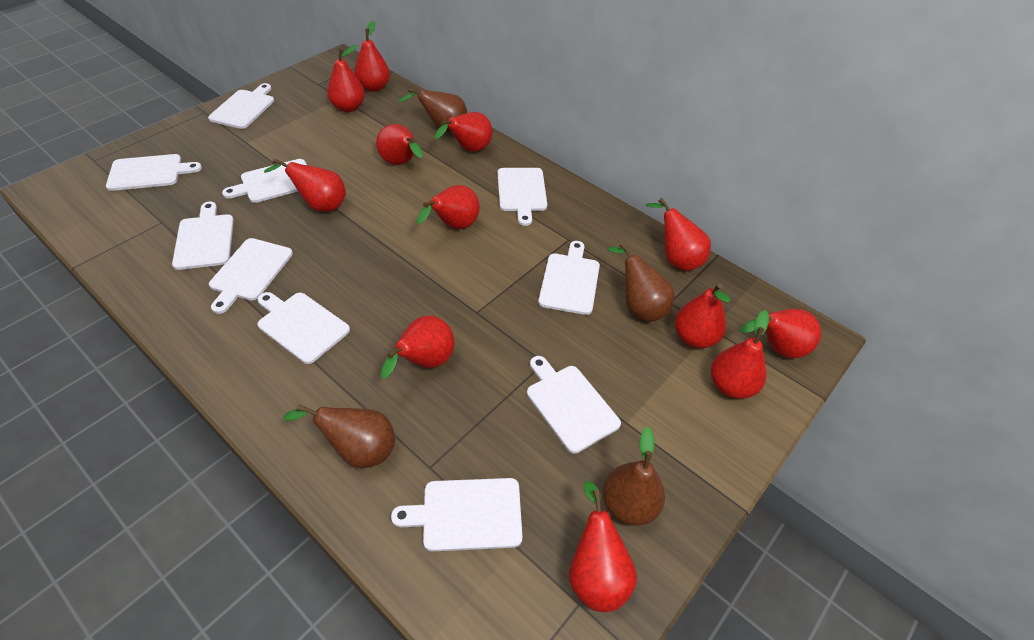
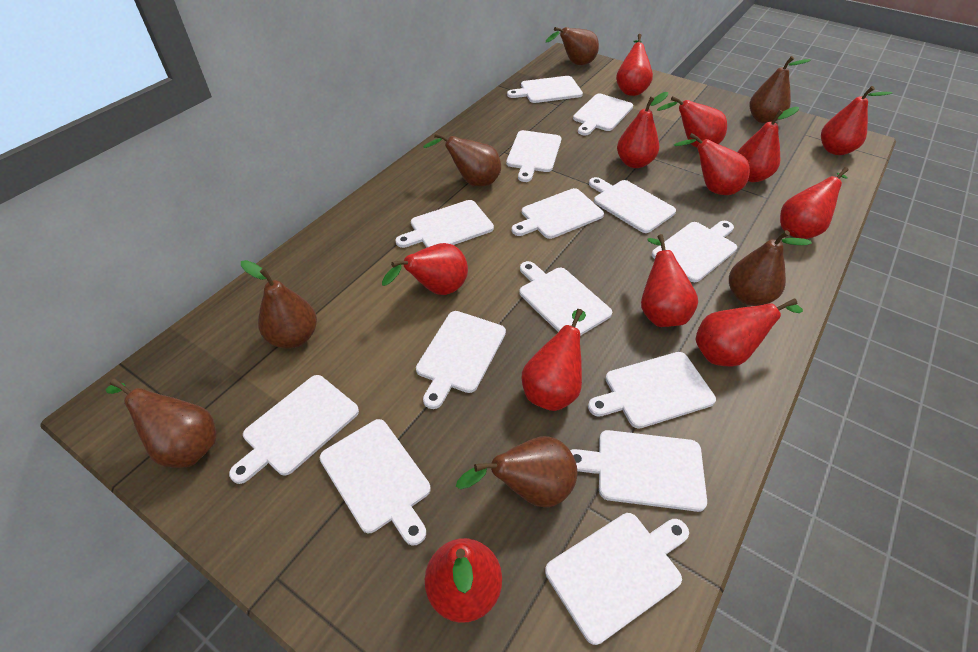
brown pear: 4 -> 7
white cutting board: 10 -> 14

